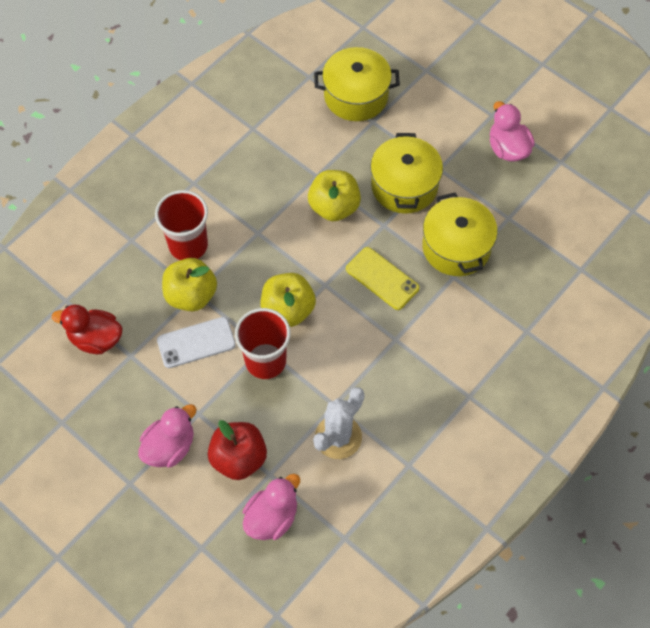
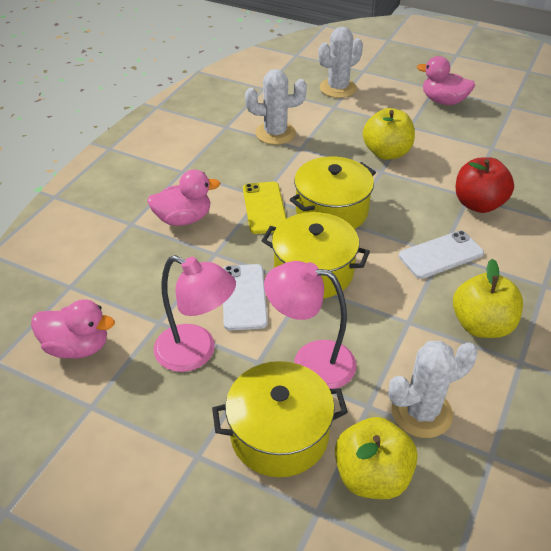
pink lamp: 0 -> 2
red cup: 2 -> 0
red duck: 1 -> 0
white cactus: 1 -> 3
white phone: 1 -> 2

